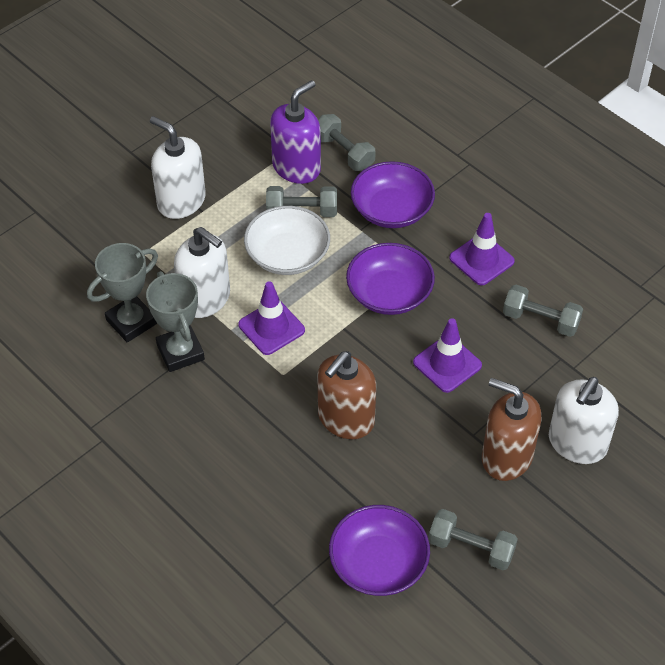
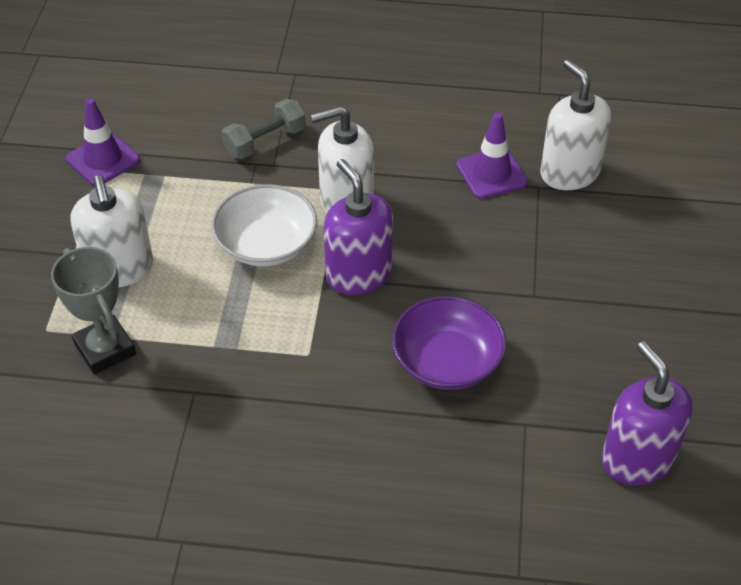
brown soap dispenser: 2 -> 0
grey dumbbell: 4 -> 1
grey trophy: 2 -> 1
purple bowl: 3 -> 1
purple soap dispenser: 1 -> 2
purple traffic cone: 3 -> 2

